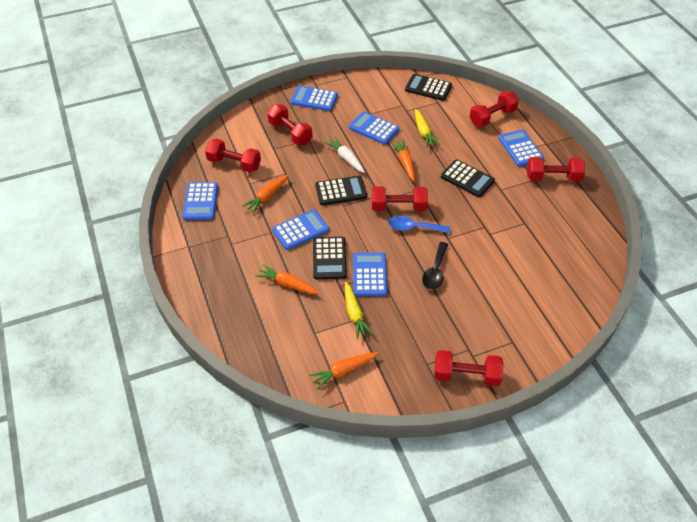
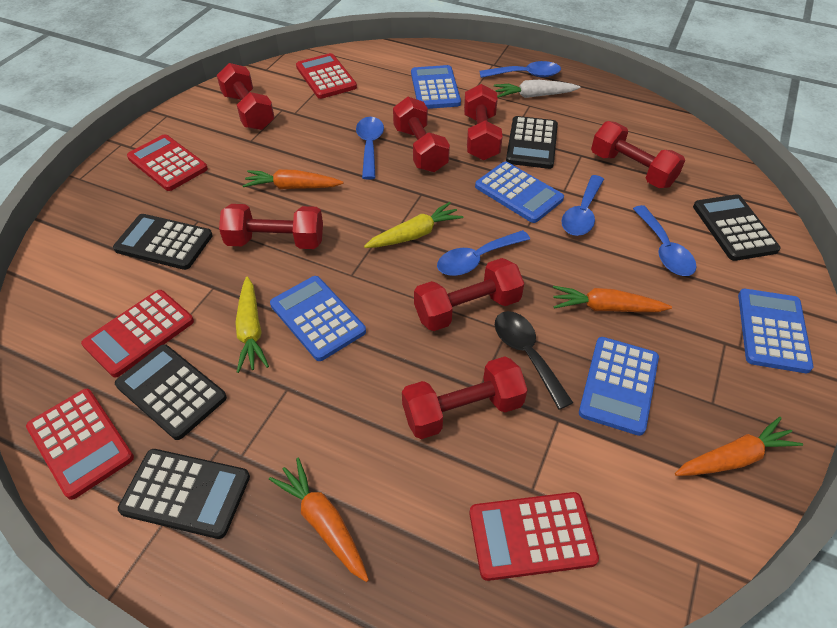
black calculator: 4 -> 5
blue calculator: 6 -> 5
blue spoon: 1 -> 5
red calculator: 0 -> 5
red dumbbell: 6 -> 7

